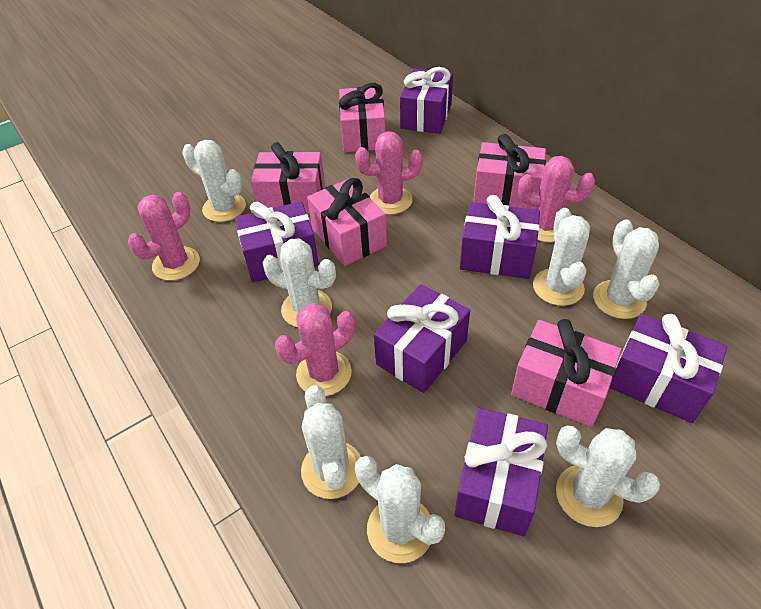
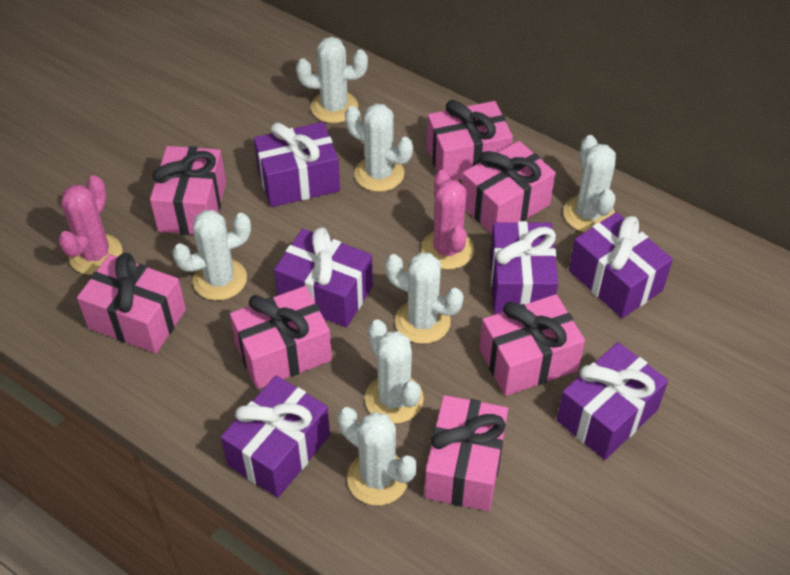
pink cactus: 4 -> 2
pink gift: 5 -> 7

